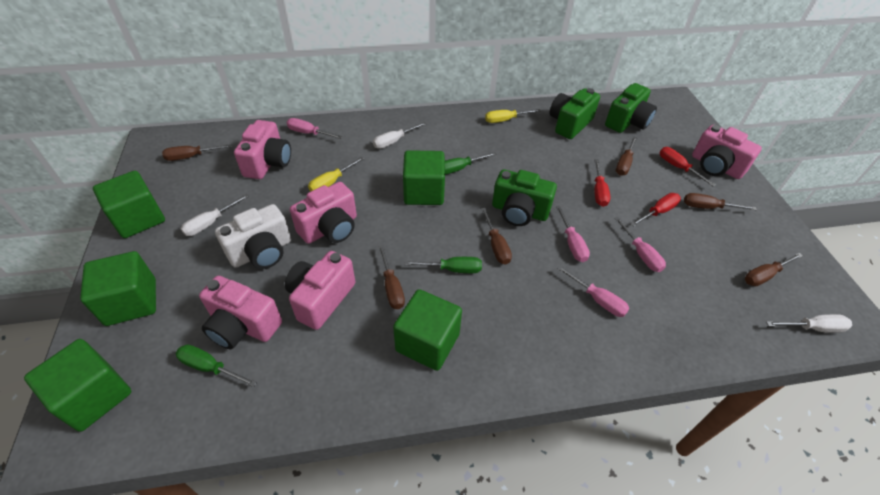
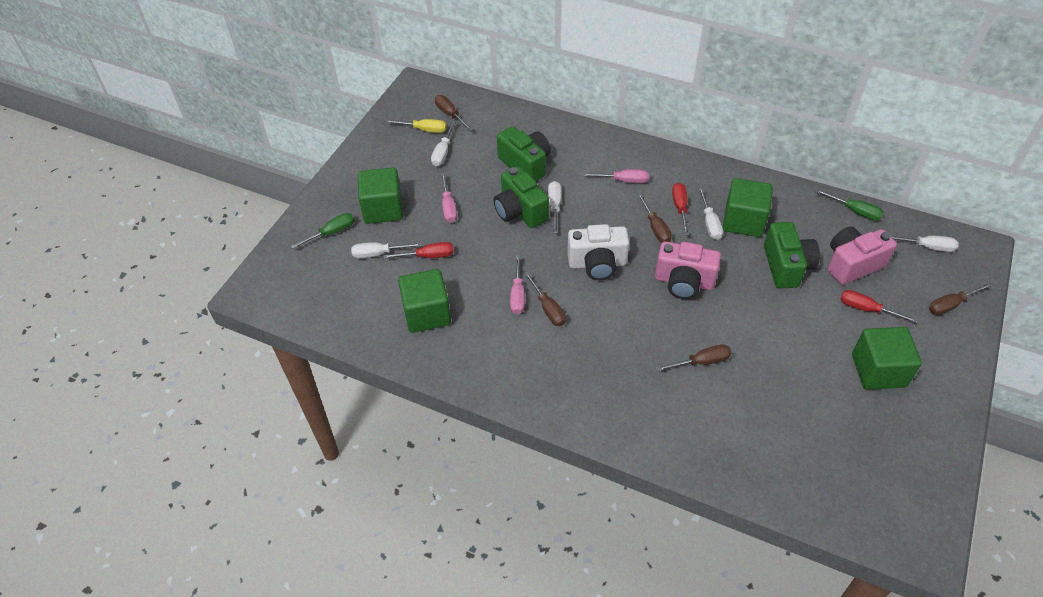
brown screwdriver: 6 -> 5
green cube: 5 -> 4
green screwdriver: 3 -> 2
pink camera: 5 -> 2
pink screwdriver: 4 -> 3
white screwdriver: 3 -> 5
yellow screwdriver: 2 -> 1

